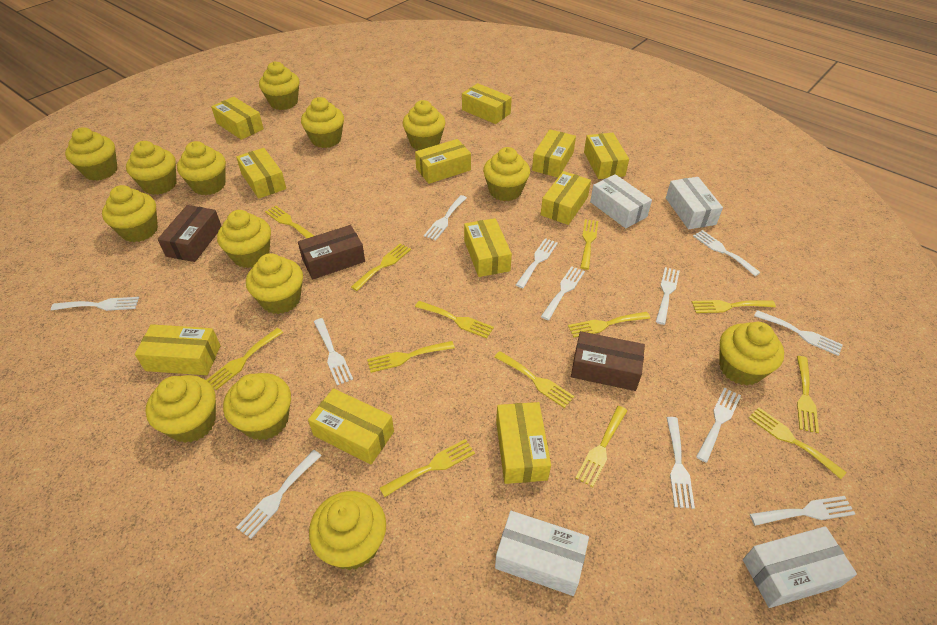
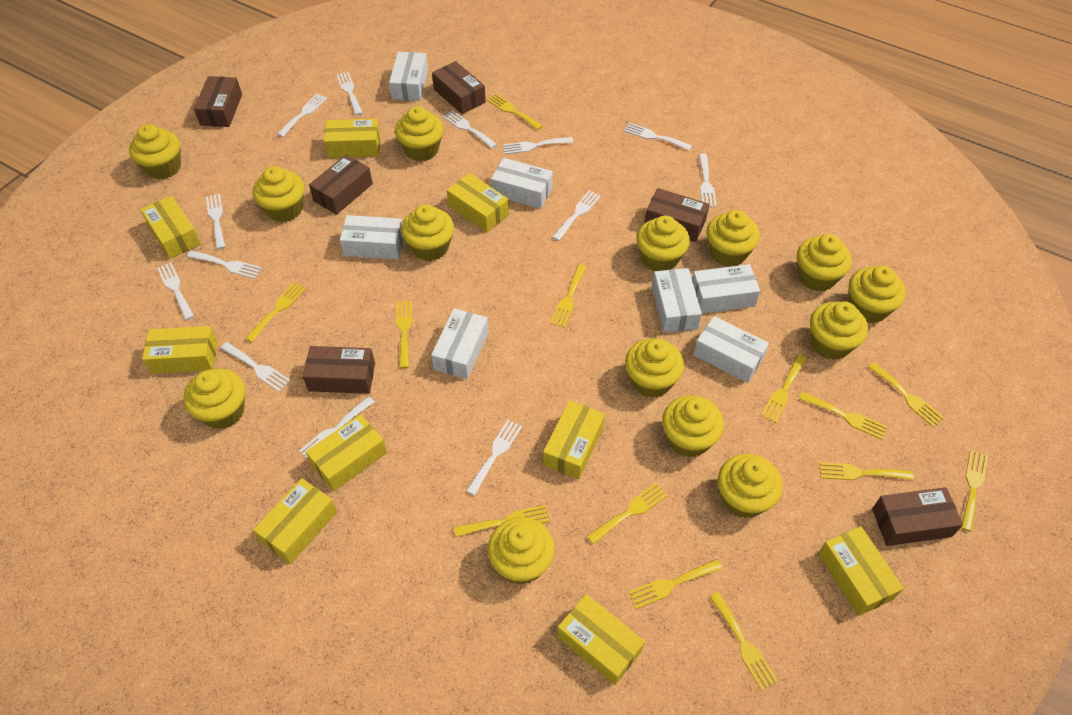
brown box: 3 -> 6
white box: 4 -> 7
white fork: 12 -> 13
yellow box: 11 -> 9

